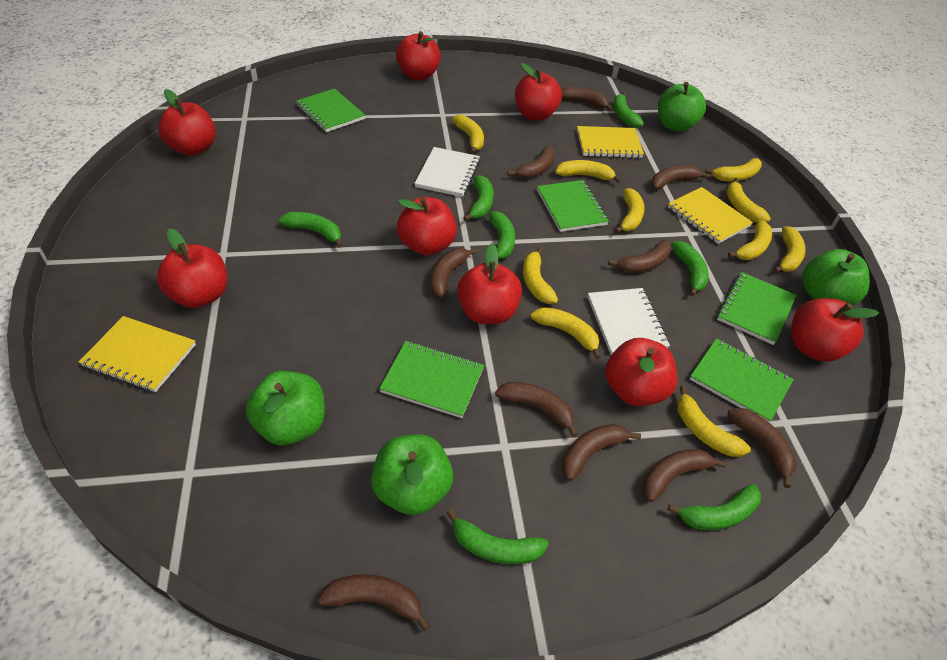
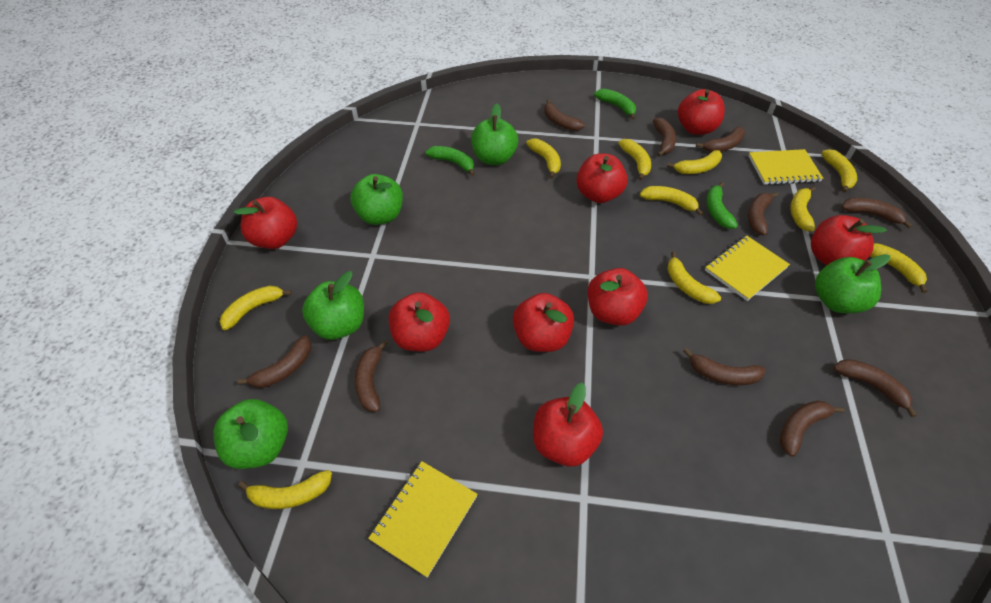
green apple: 4 -> 5
green banana: 7 -> 3
green notebook: 5 -> 0
white notebook: 2 -> 0

